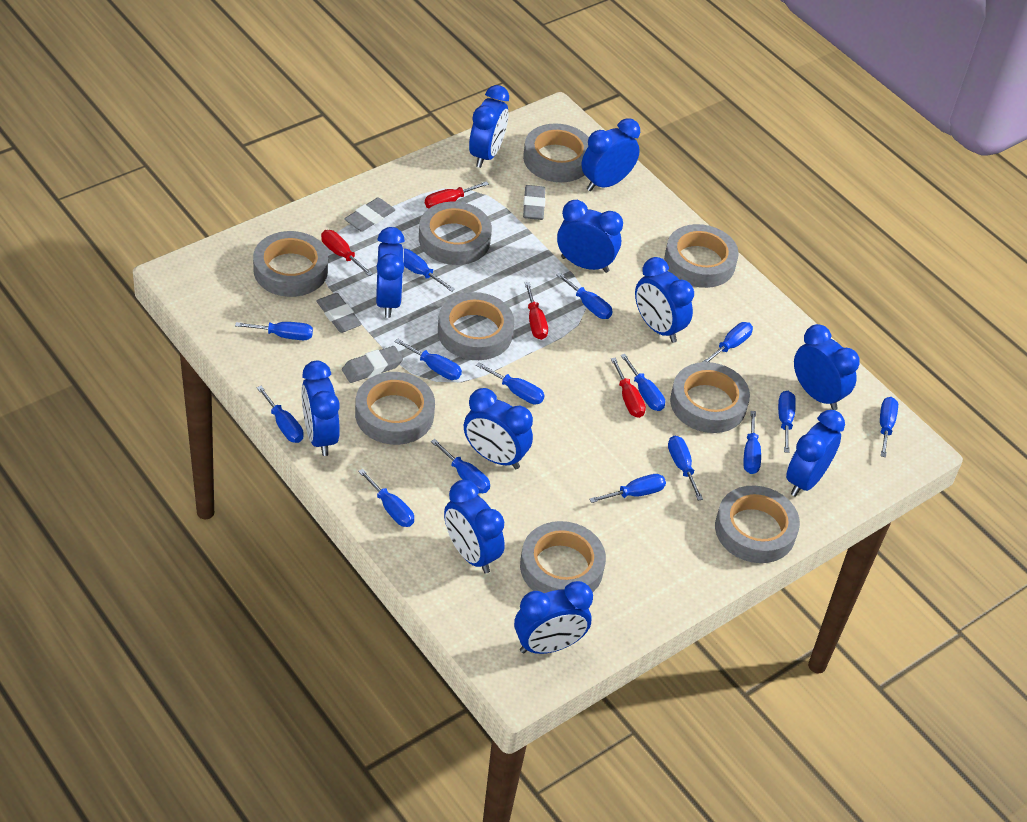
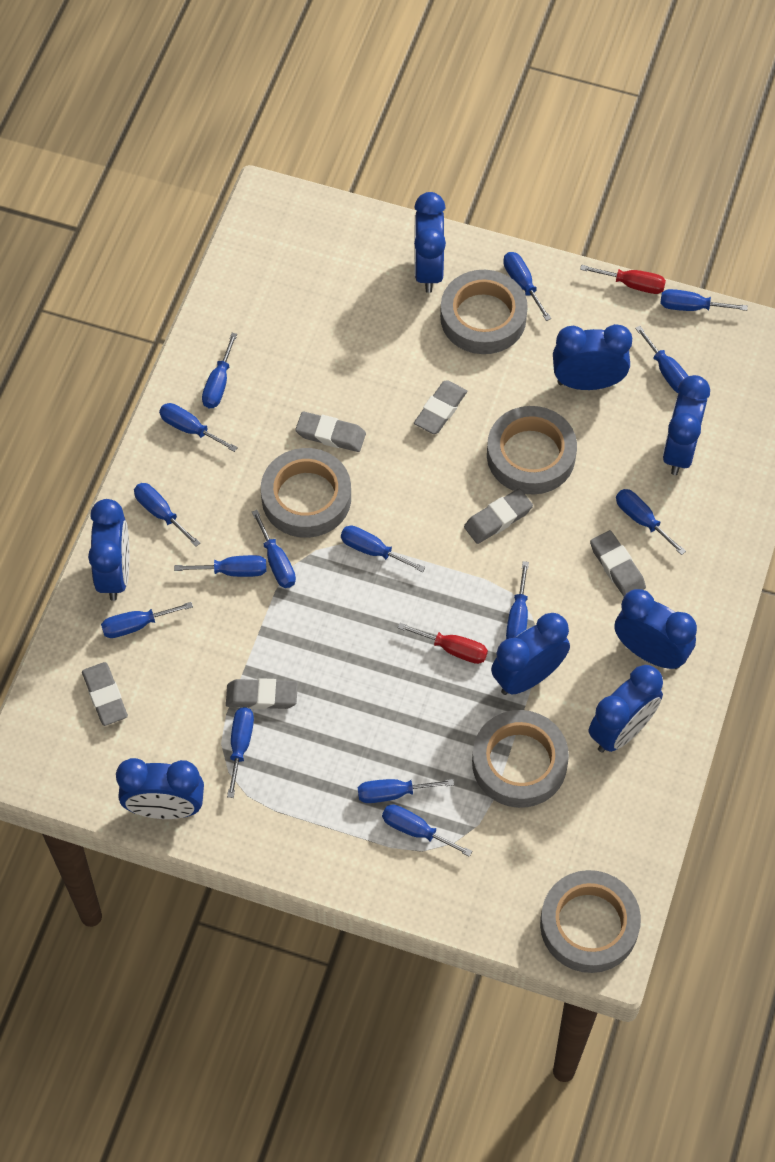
blue clock: 11 -> 8
grey eraser: 4 -> 6
grey tape: 9 -> 5
red screwdriver: 4 -> 2

